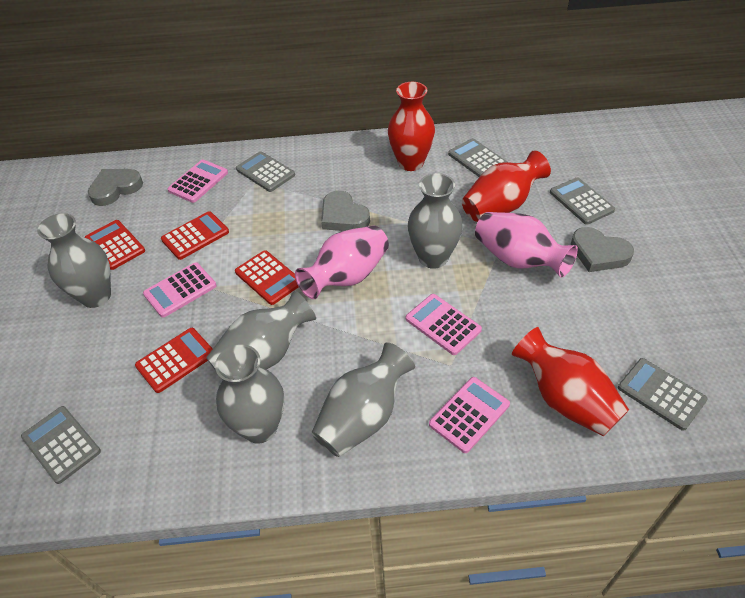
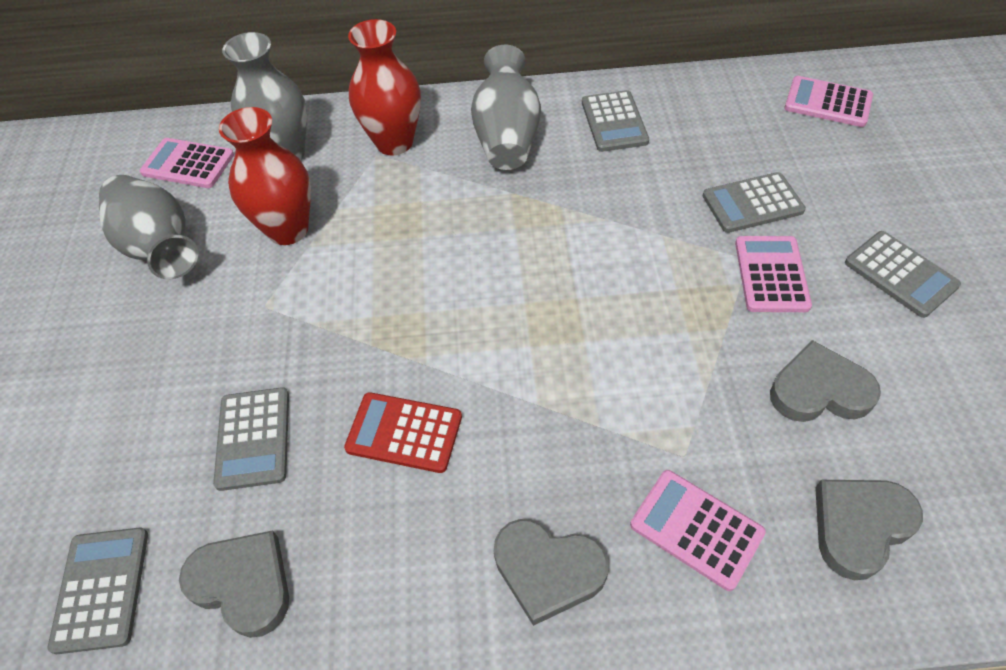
grey heart: 3 -> 4
grey vase: 5 -> 3
pink vase: 2 -> 0
red calculator: 4 -> 1
red vase: 3 -> 2

